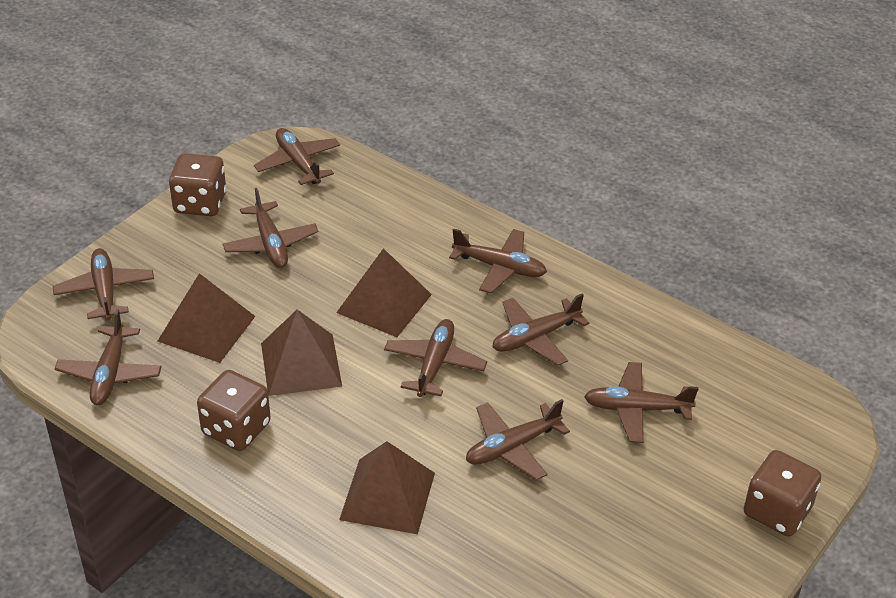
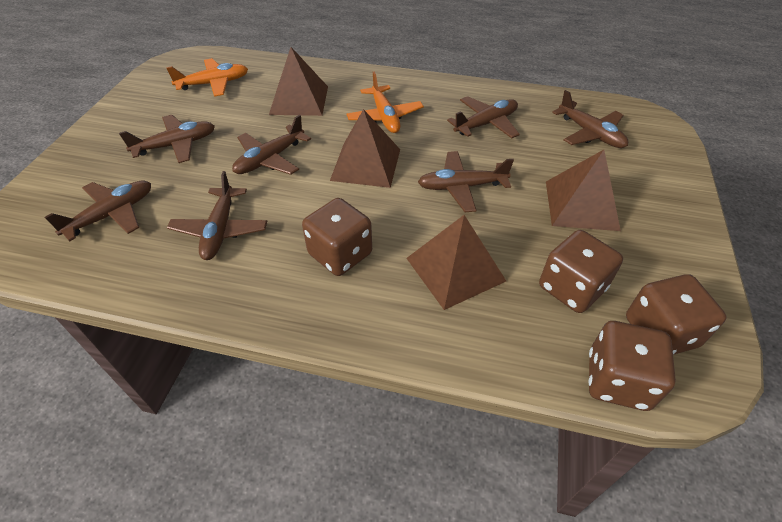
brown dice: 3 -> 4
brown plane: 9 -> 7
orange plane: 0 -> 2

